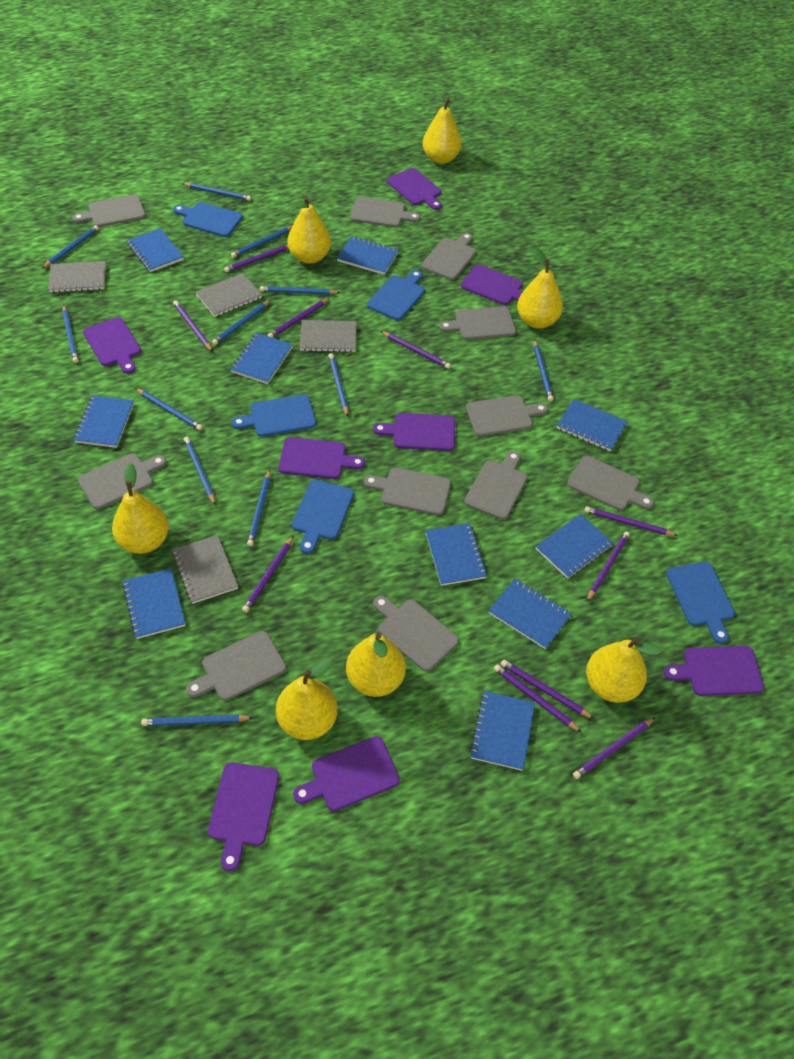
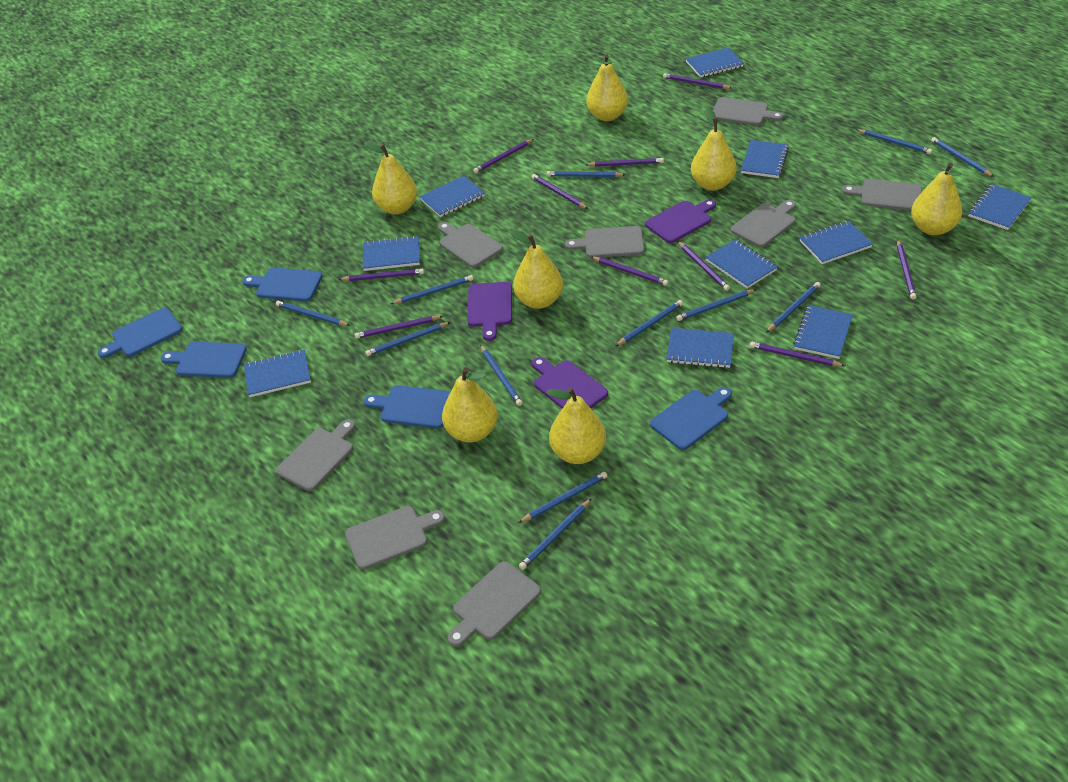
grey cutting board: 11 -> 8
grey notebook: 4 -> 0
purple cutting board: 8 -> 3

